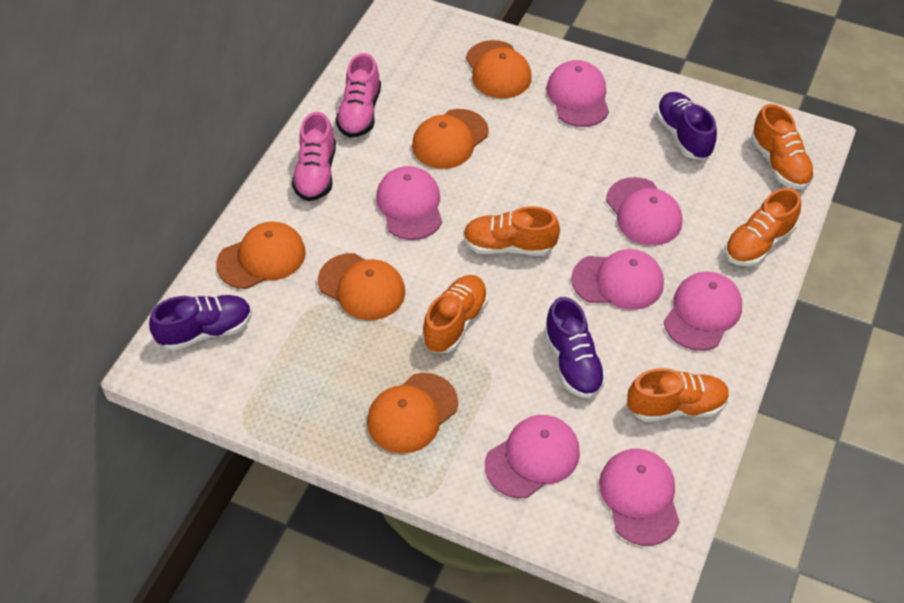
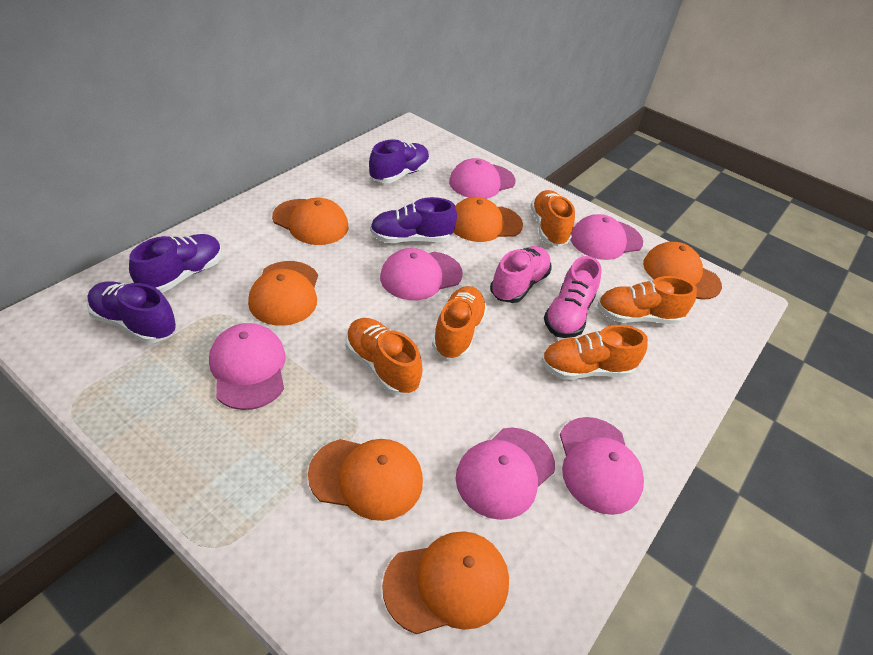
orange cap: 5 -> 6
pink cap: 7 -> 6
purple shoe: 3 -> 4

